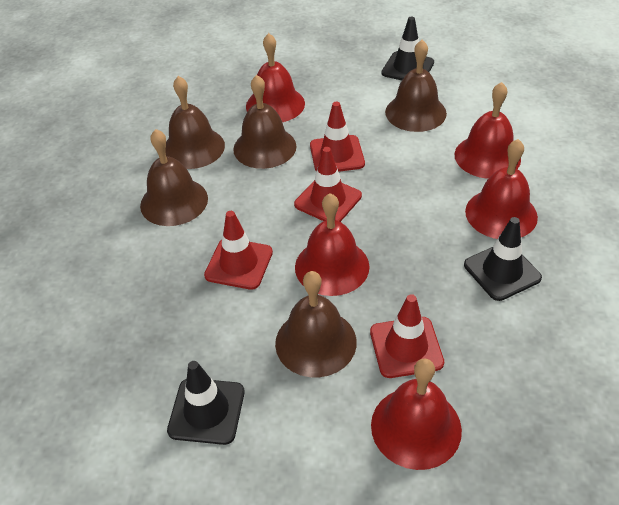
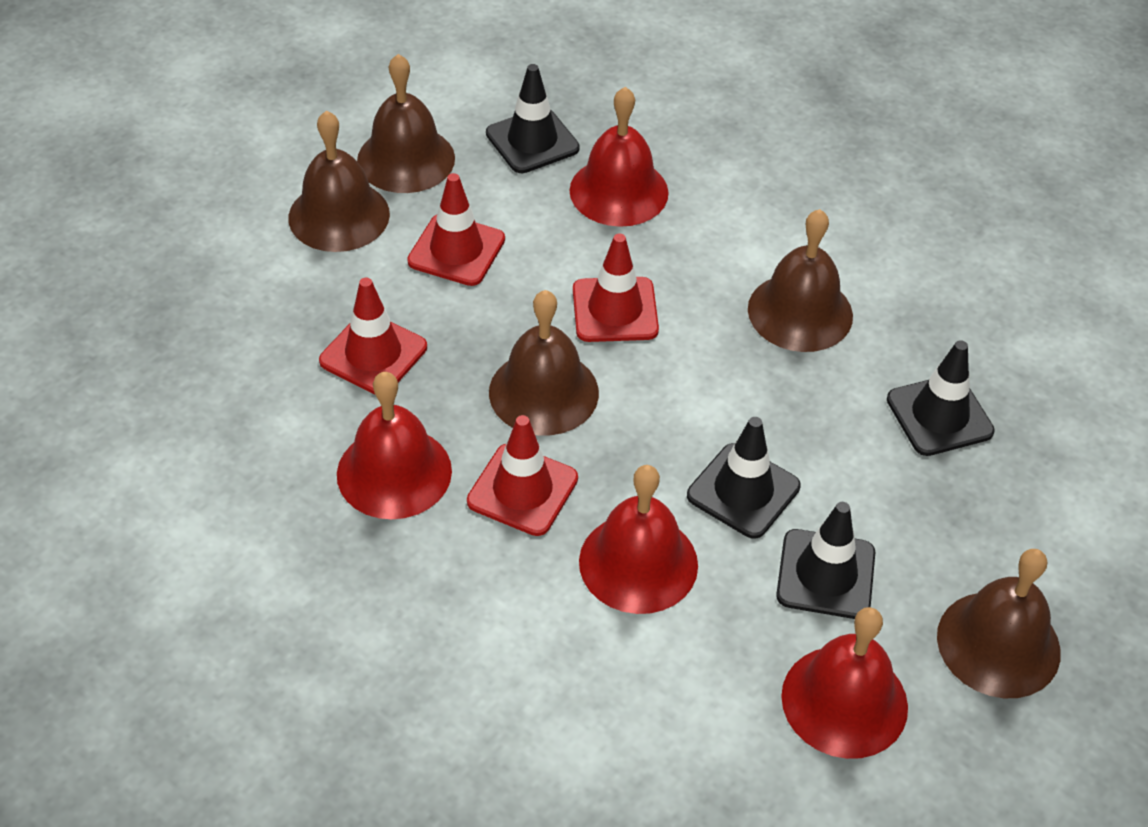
black traffic cone: 3 -> 4
red bell: 5 -> 4

